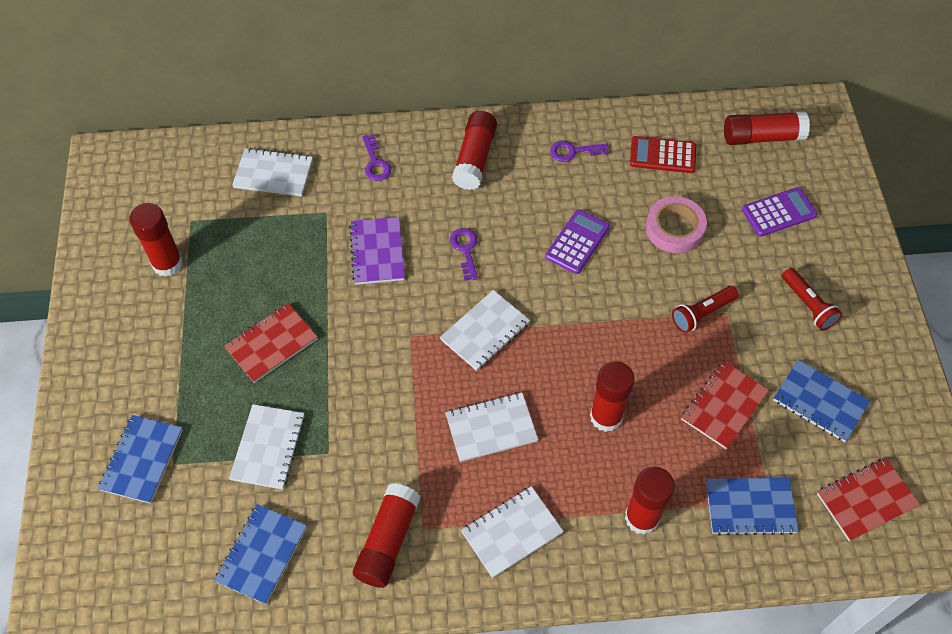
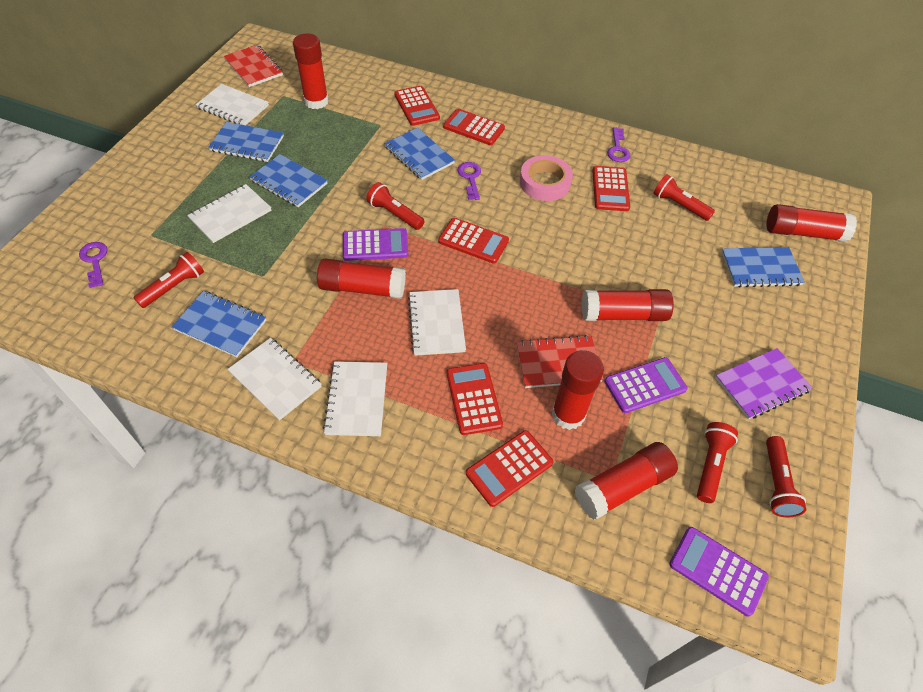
blue notebook: 4 -> 5
purple calculator: 2 -> 3
red calculator: 1 -> 6
red flashlight: 2 -> 5
red notebook: 3 -> 2

